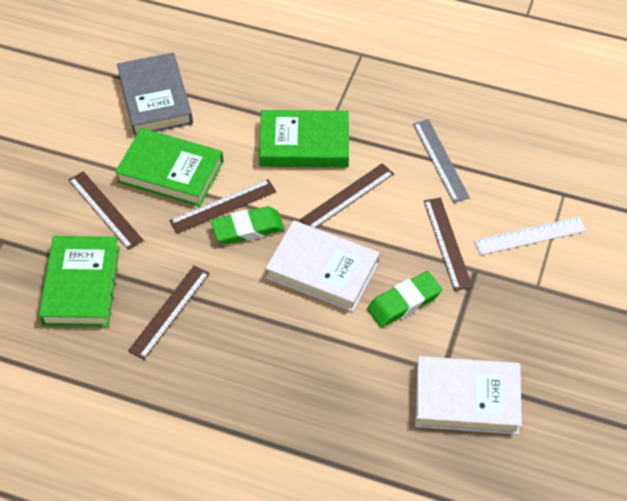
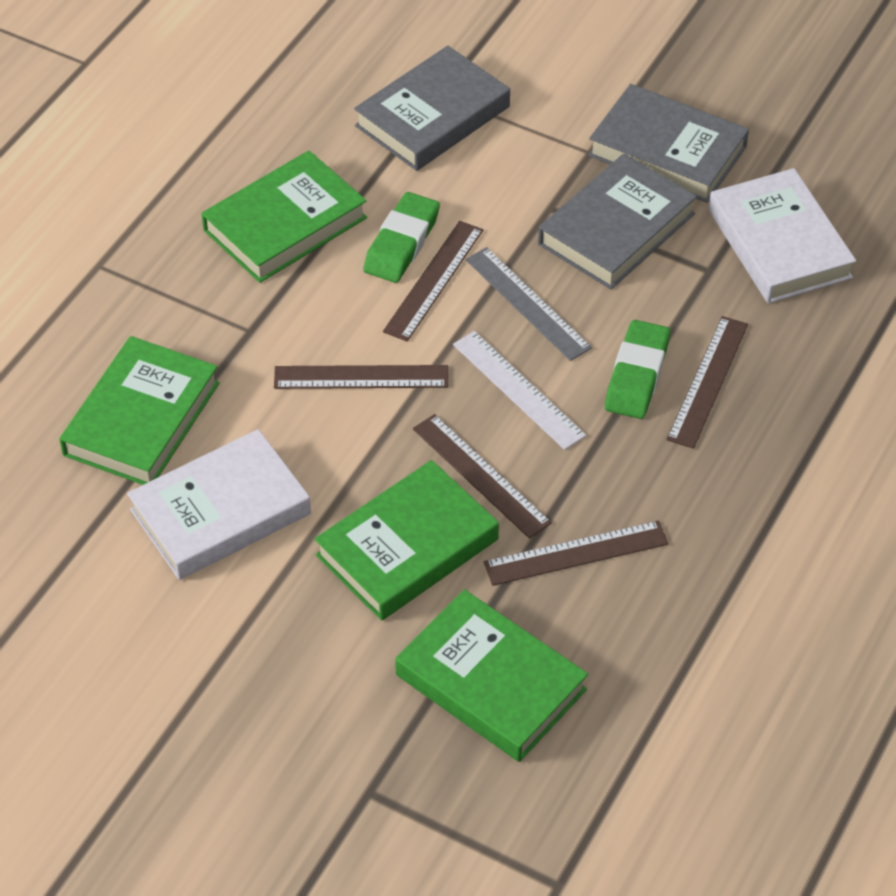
green book: 3 -> 4
grey book: 1 -> 3

